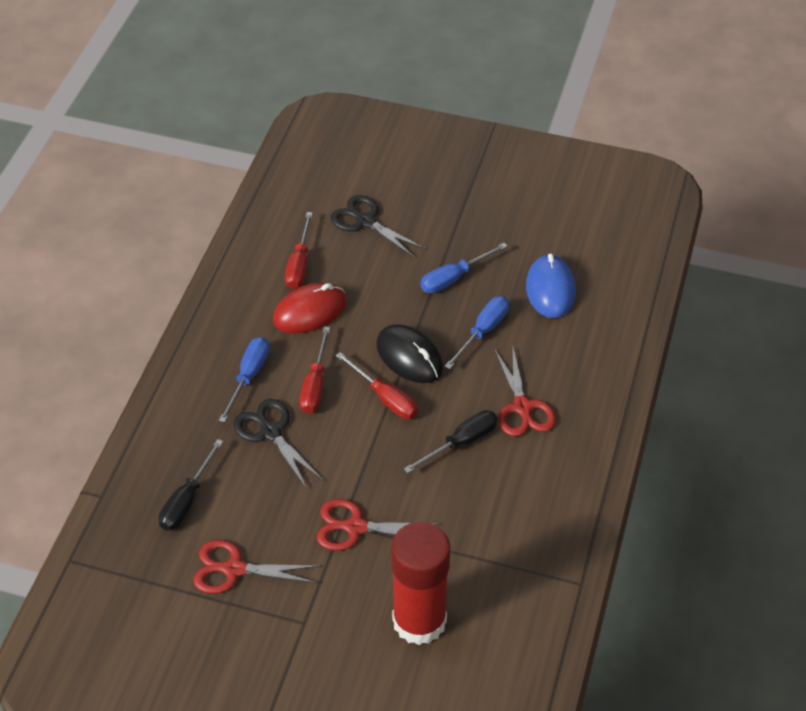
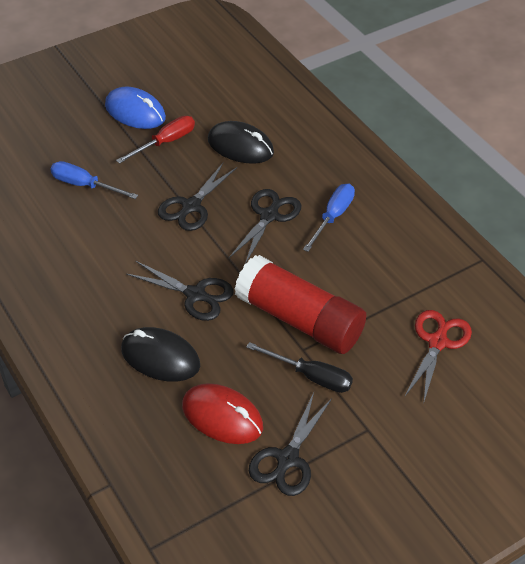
black mouse: 1 -> 2
black scissors: 2 -> 4
black screwdriver: 2 -> 1
blue screwdriver: 3 -> 2
red scissors: 3 -> 1
red screwdriver: 3 -> 1

